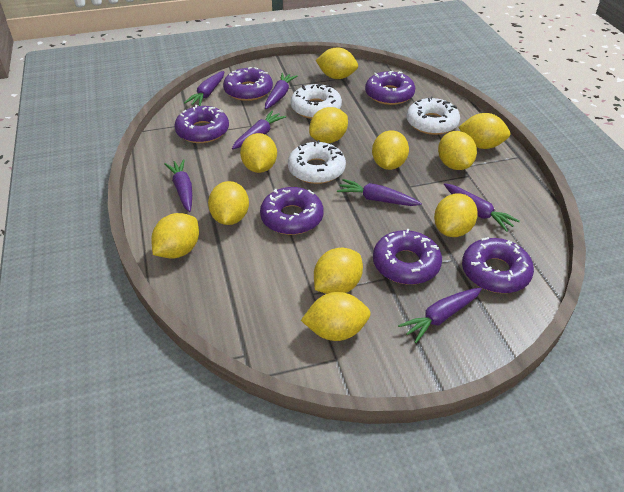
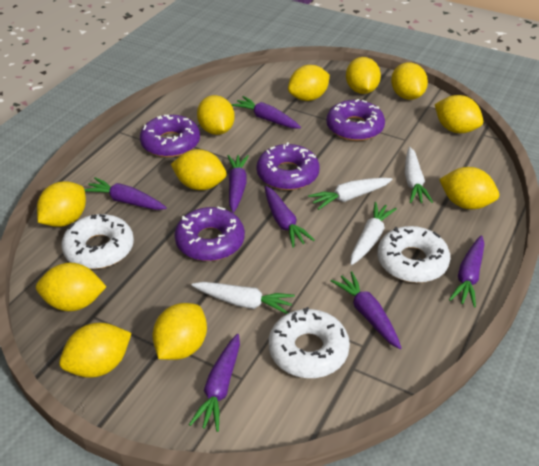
purple donut: 6 -> 4
white carrot: 0 -> 4

